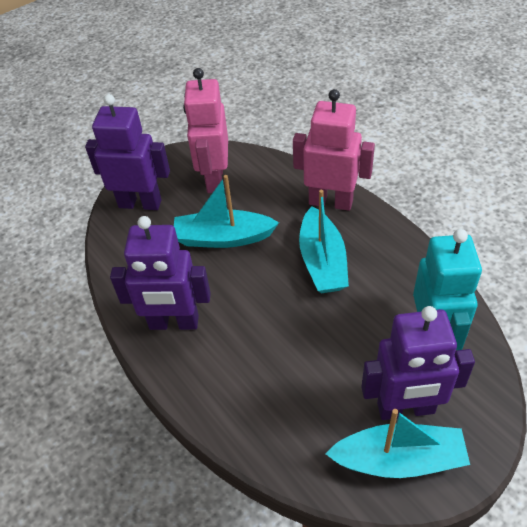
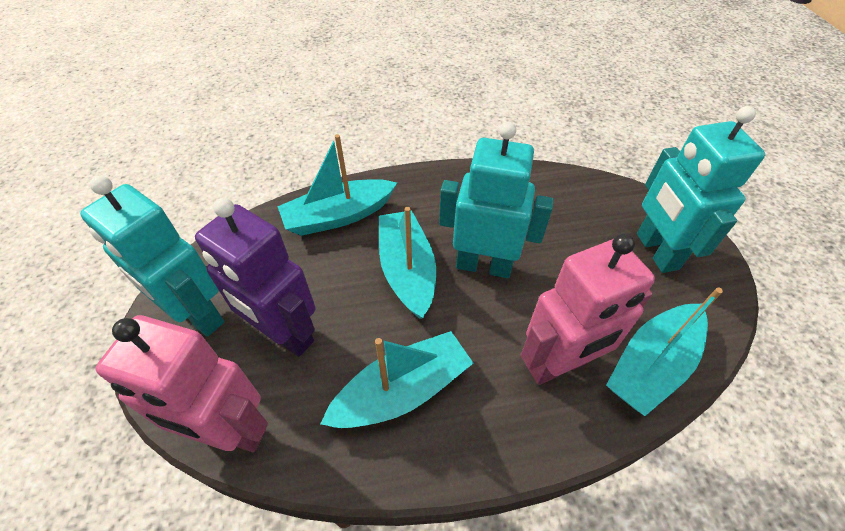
purple robot: 3 -> 1
turquoise boat: 3 -> 4
turquoise robot: 1 -> 3

